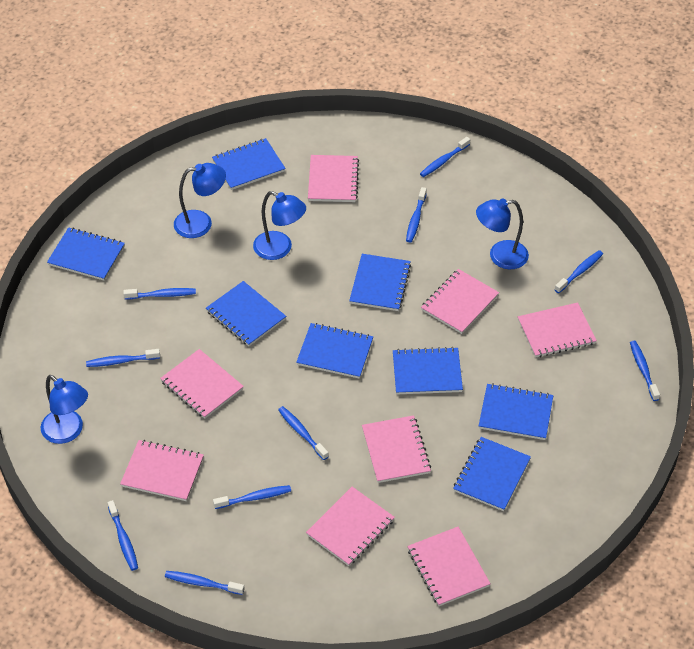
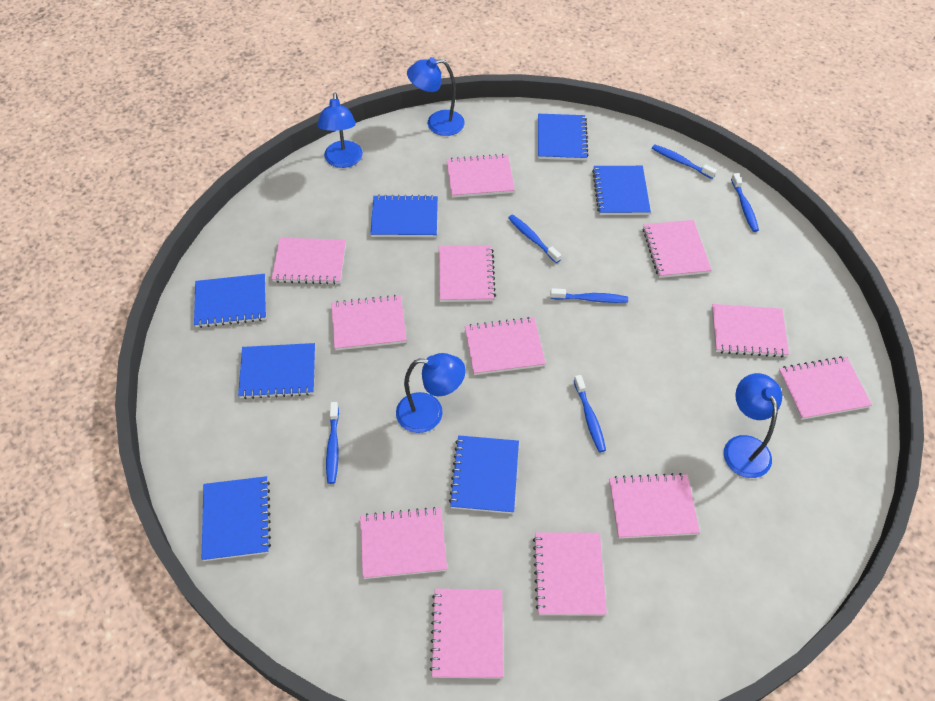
blue notebook: 8 -> 7
blue toothbrush: 10 -> 6
pink notebook: 8 -> 12

